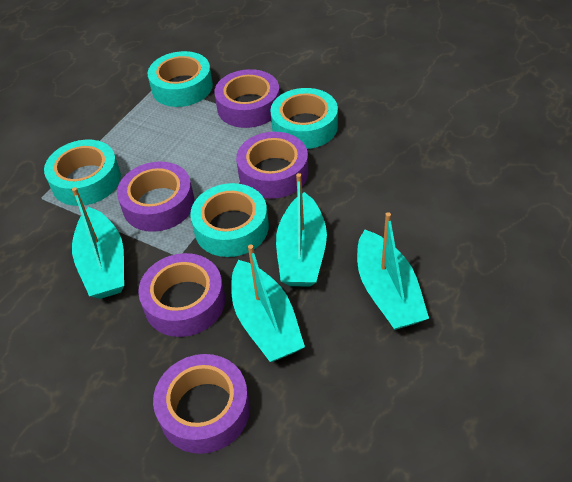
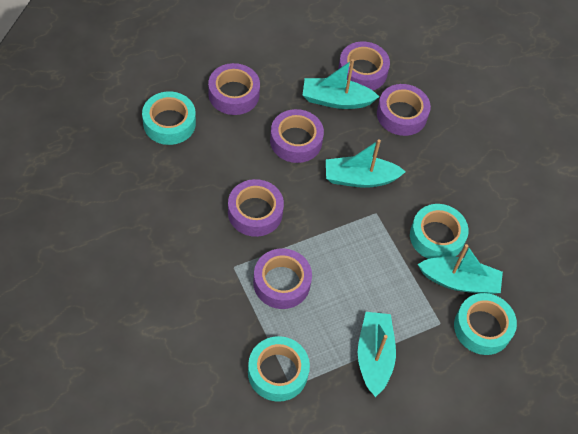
purple tape: 5 -> 6

